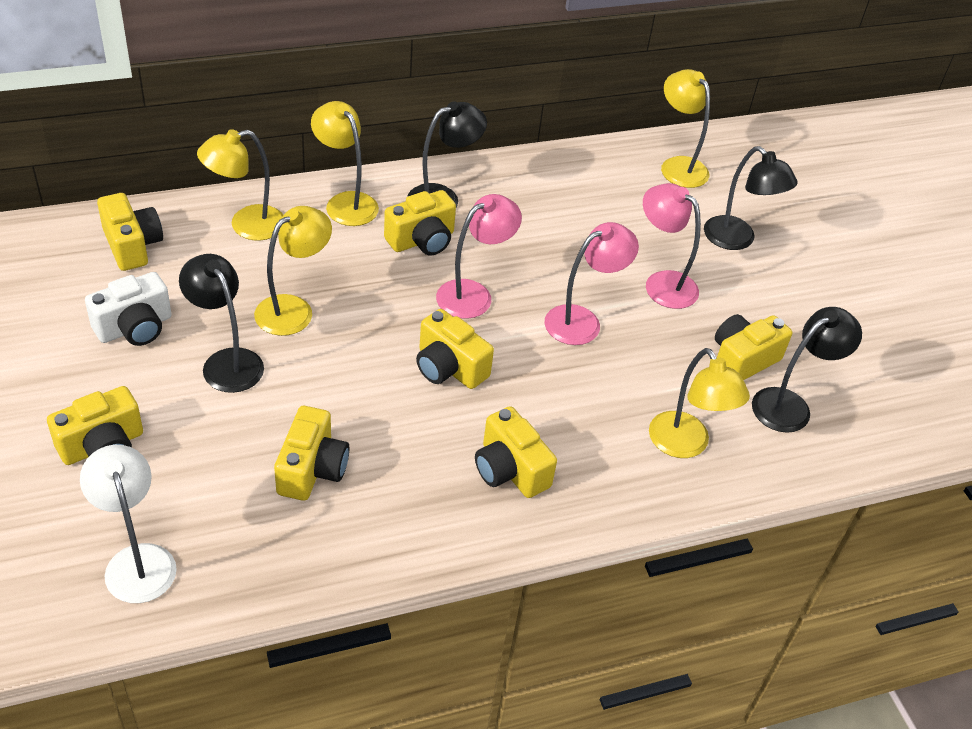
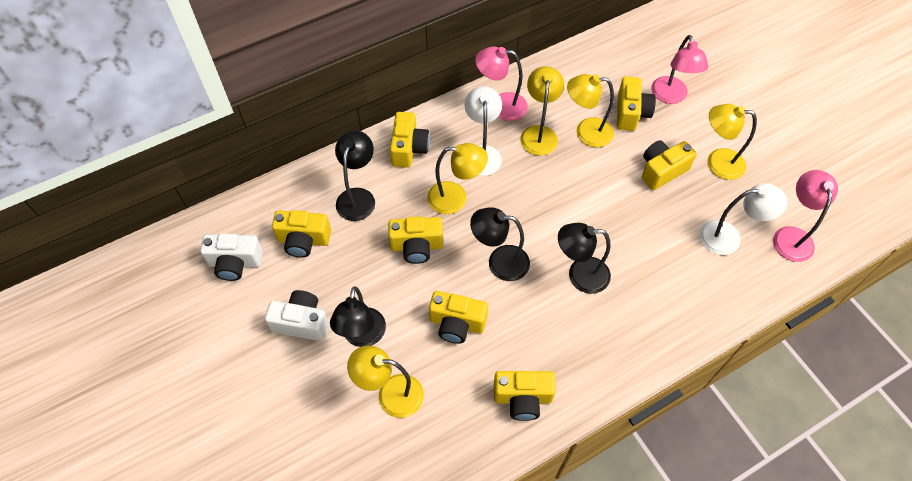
white camera: 1 -> 2
white lamp: 1 -> 2

